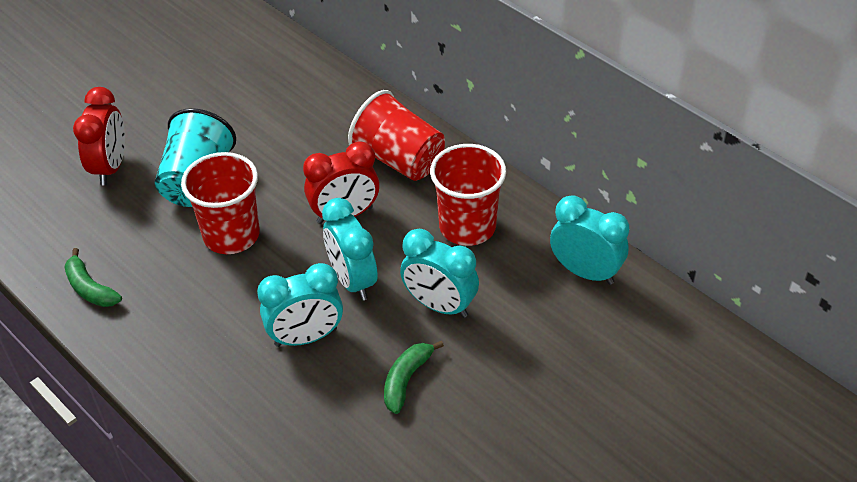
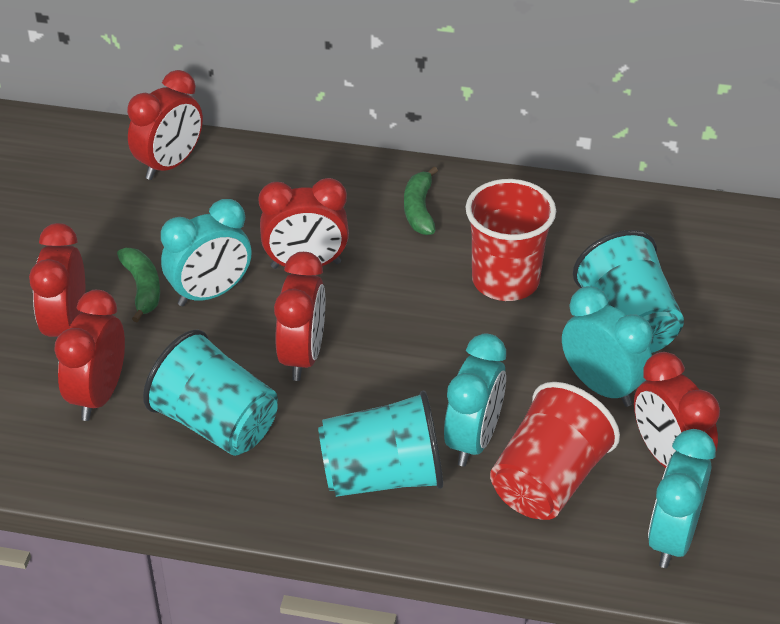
red clock: 2 -> 6
red cup: 3 -> 2
turquoise cup: 1 -> 3

